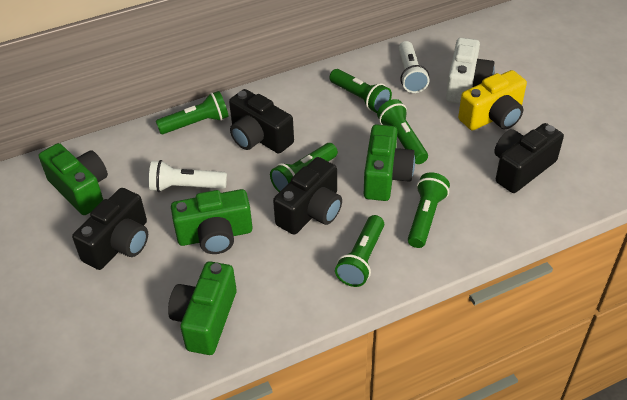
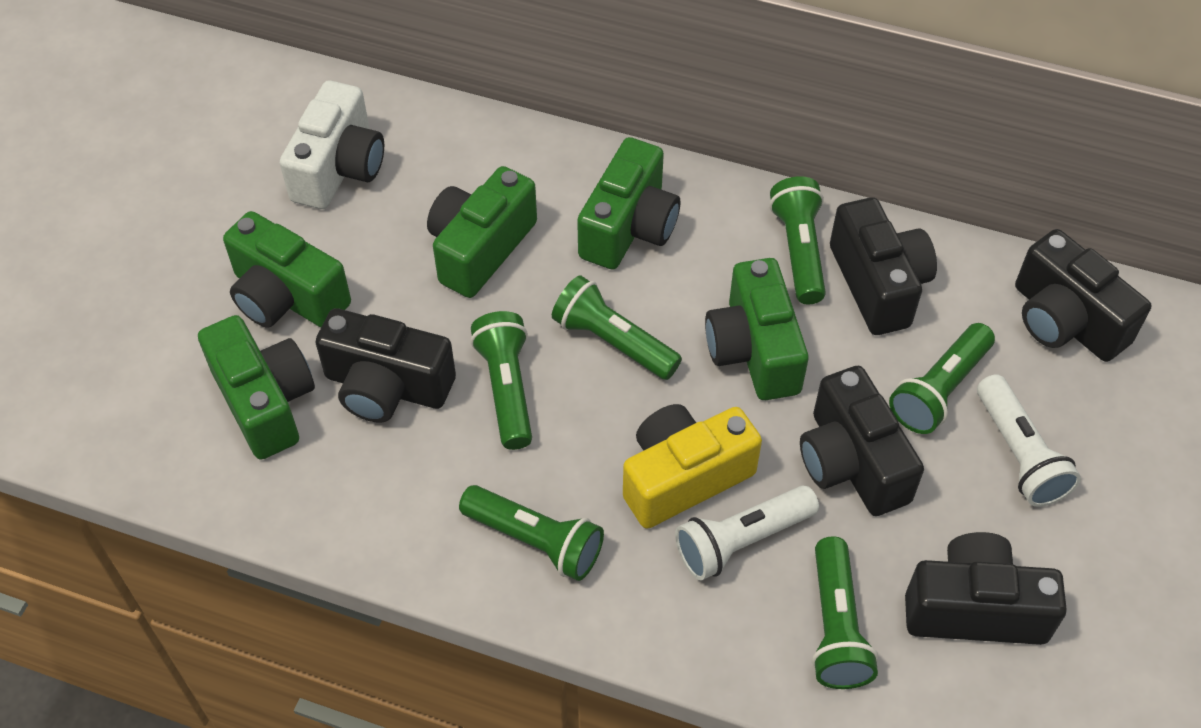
black camera: 4 -> 5
green camera: 4 -> 5

